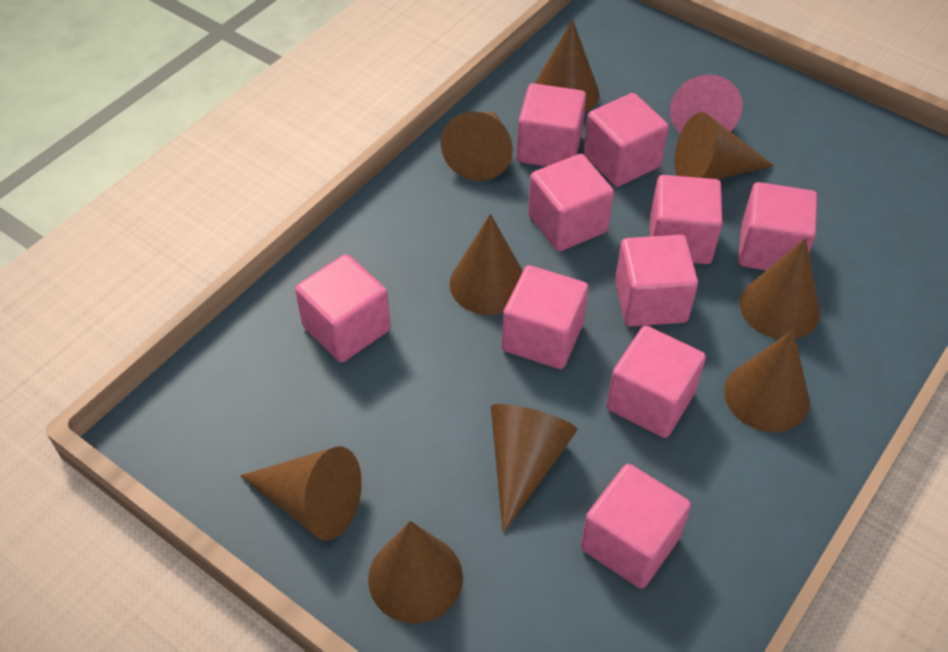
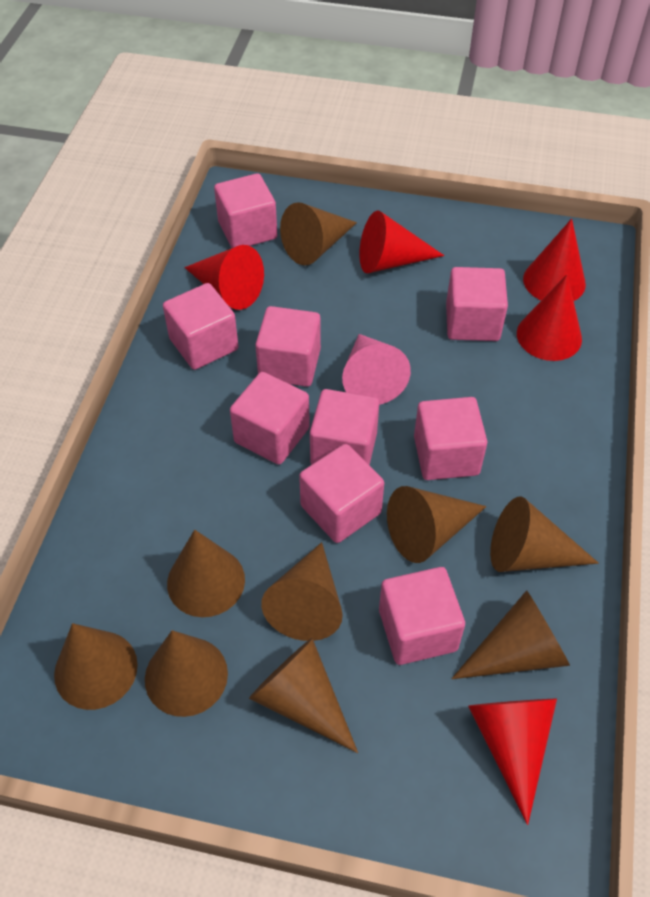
pink cube: 10 -> 9
red cone: 0 -> 5

